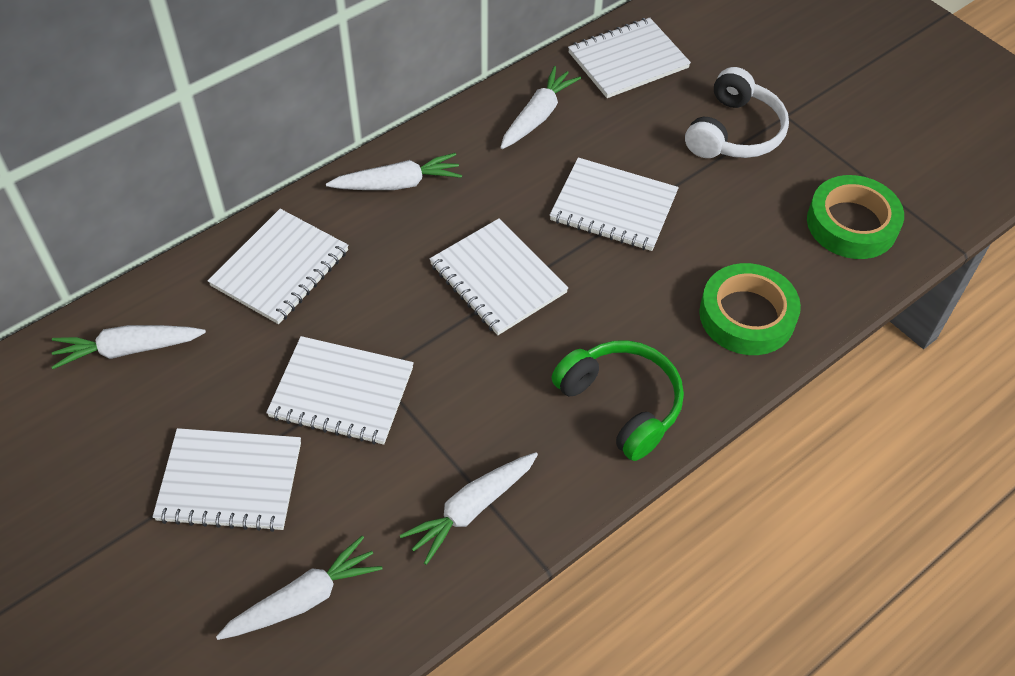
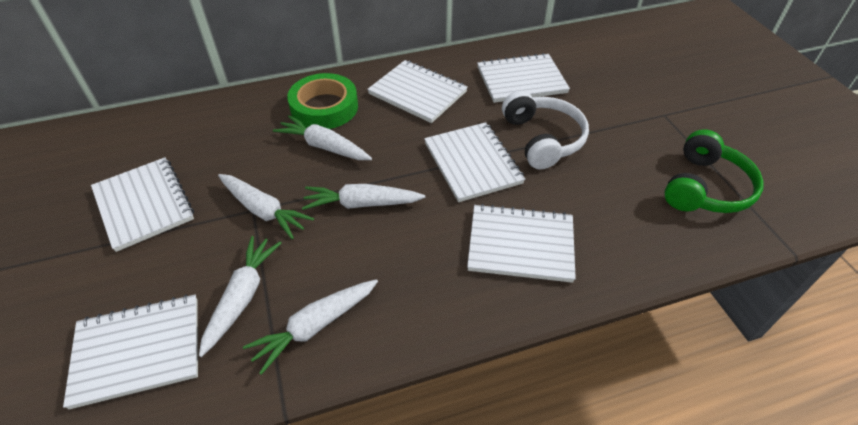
green tape: 2 -> 1

